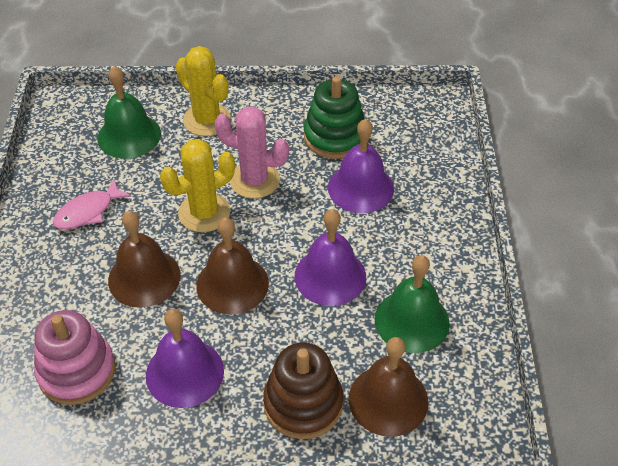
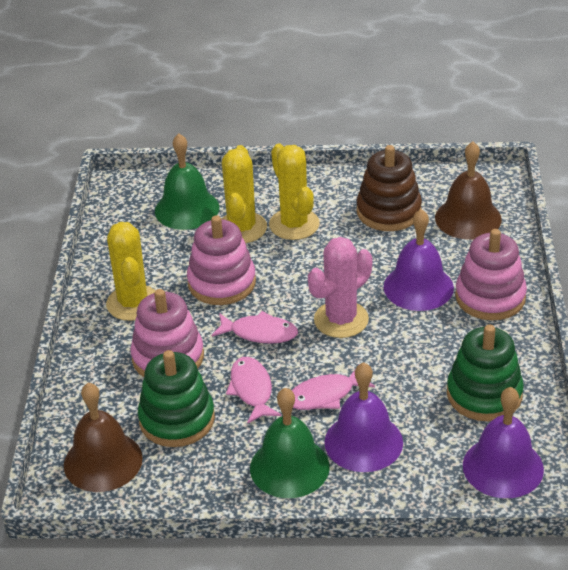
brown bell: 3 -> 2
green stacking toy: 1 -> 2
pink fish: 1 -> 3
pink stacking toy: 1 -> 3
yellow cactus: 2 -> 3

